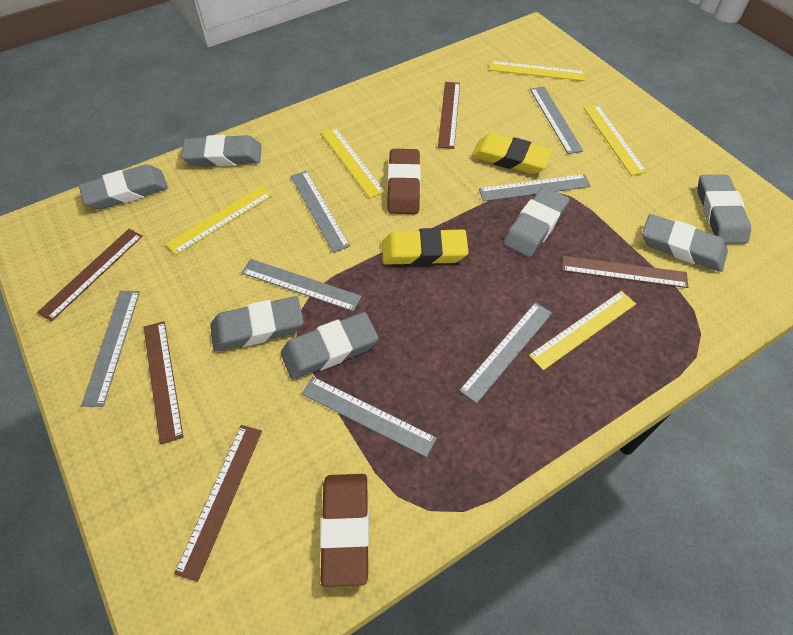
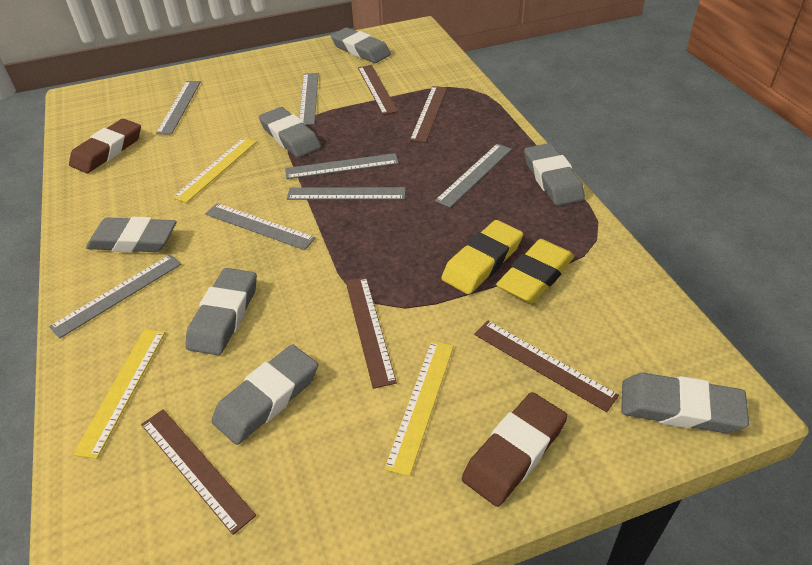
yellow ruler: 5 -> 3

